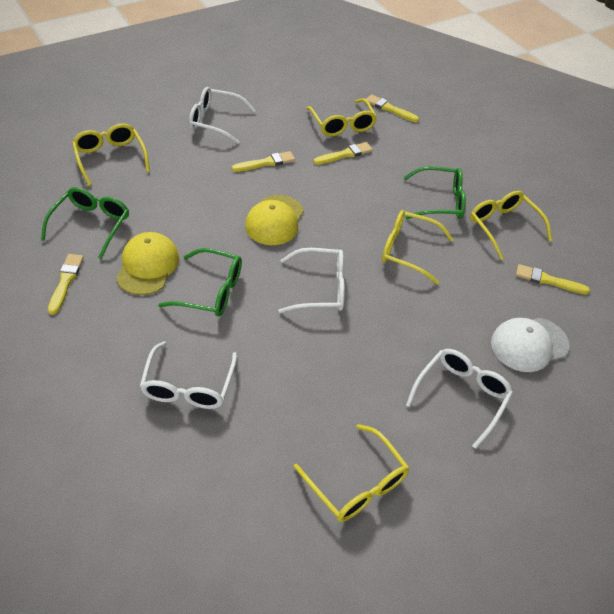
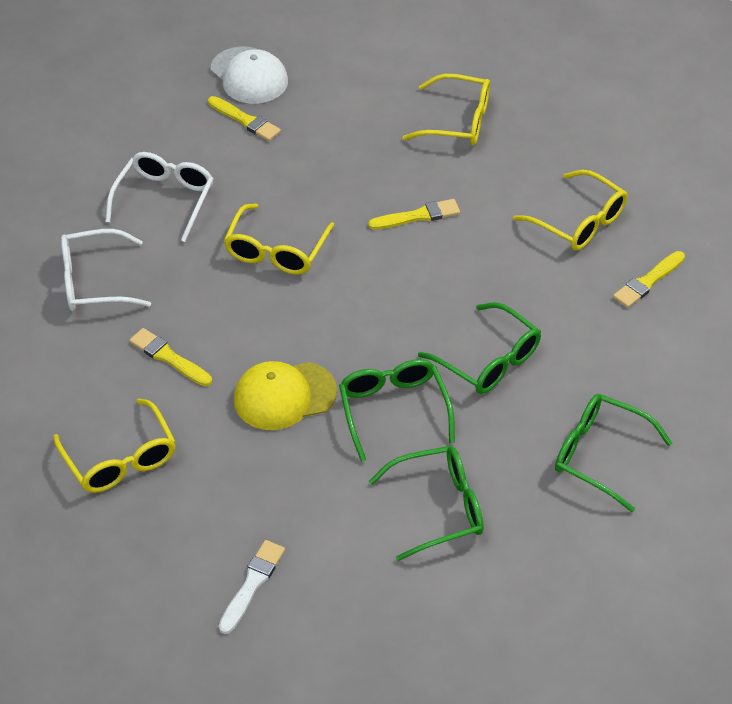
green glasses: 3 -> 4
white brush: 0 -> 1
white glasses: 4 -> 2
yellow brush: 5 -> 4
yellow cap: 2 -> 1
yellow glasses: 5 -> 4

